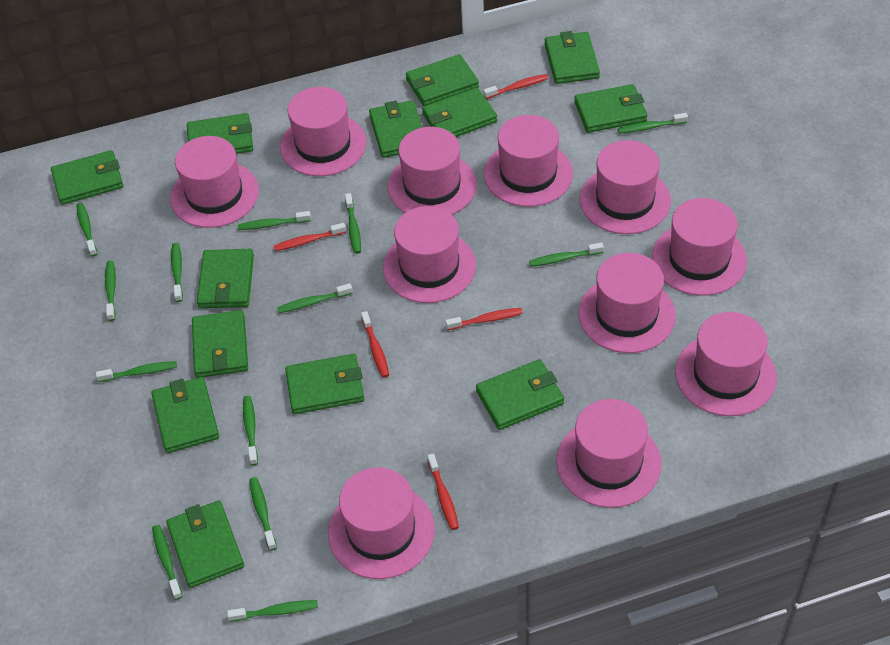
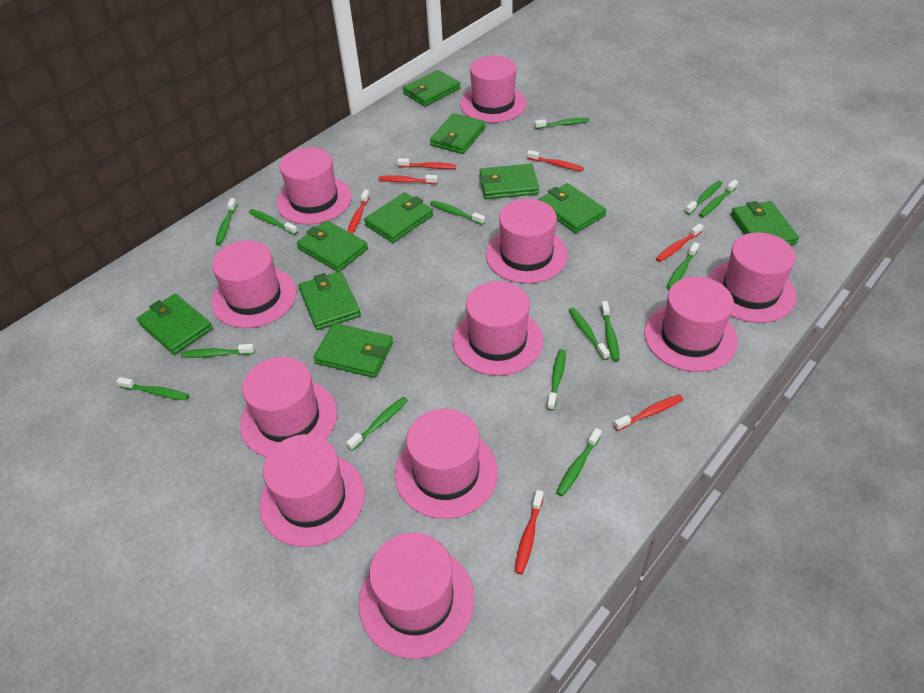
green toothbrush: 13 -> 14
green wallet: 13 -> 10
red toothbrush: 5 -> 7

